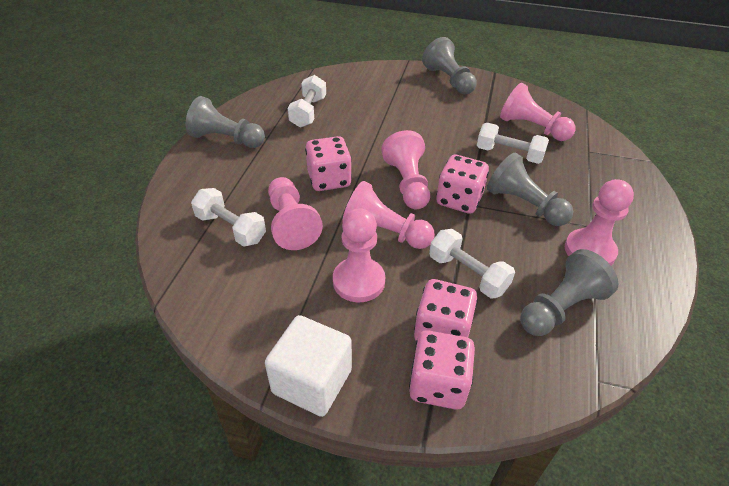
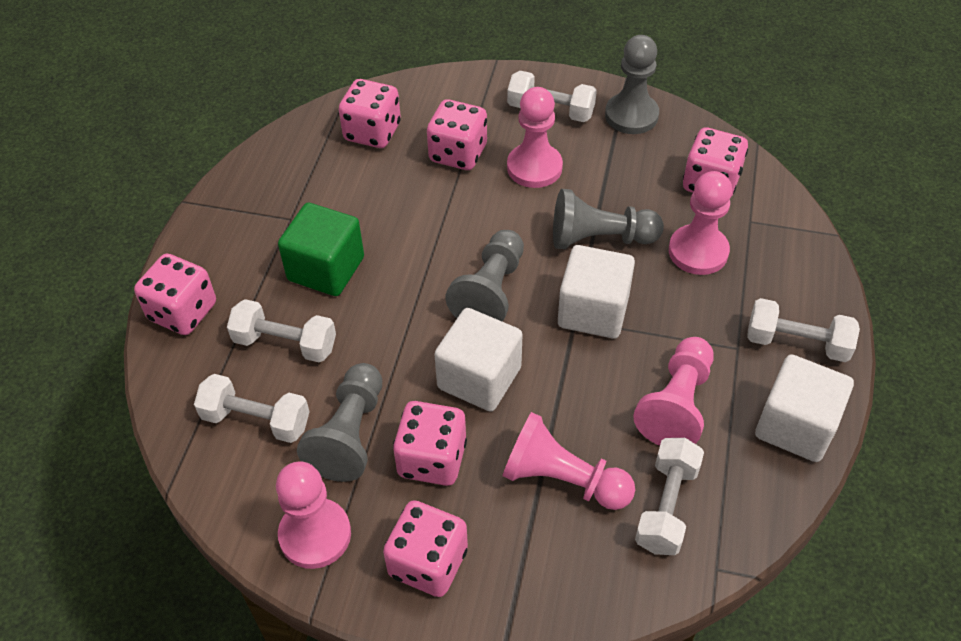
green cube: 0 -> 1
pink dice: 4 -> 6
pink pawn: 6 -> 5
white cube: 1 -> 3
white dumbbell: 4 -> 5

